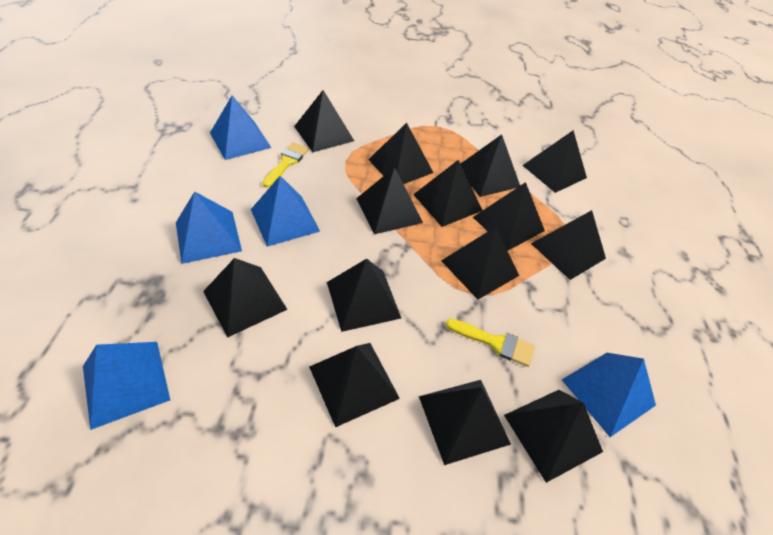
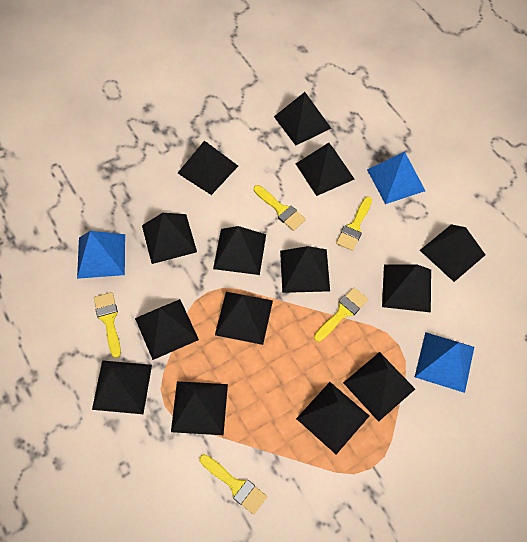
blue pyramid: 5 -> 3
yellow brush: 2 -> 5

